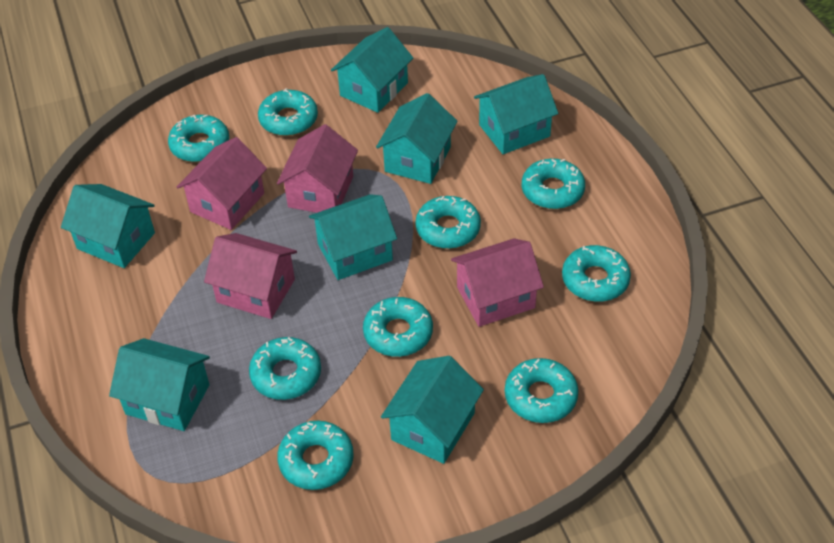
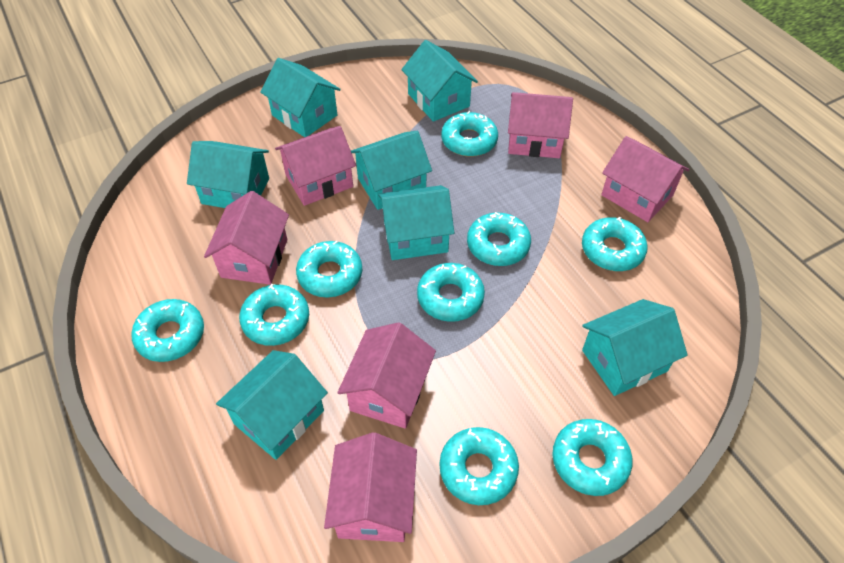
pink house: 4 -> 6

